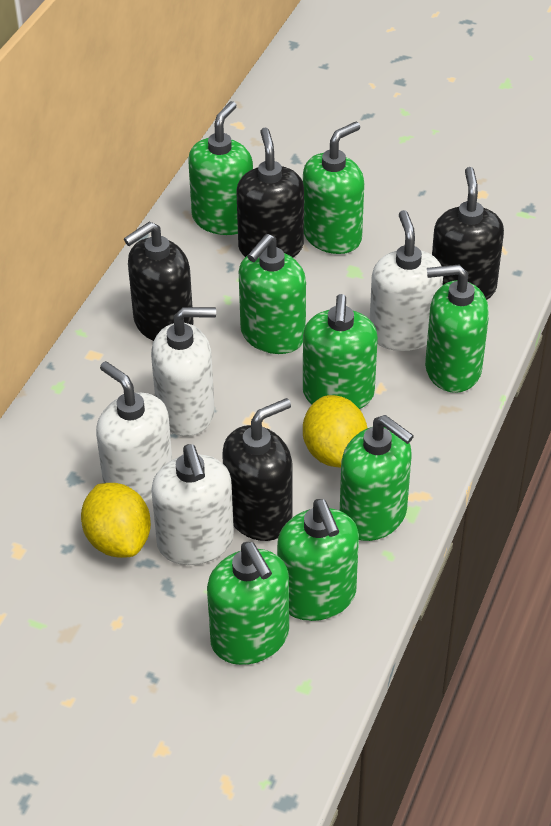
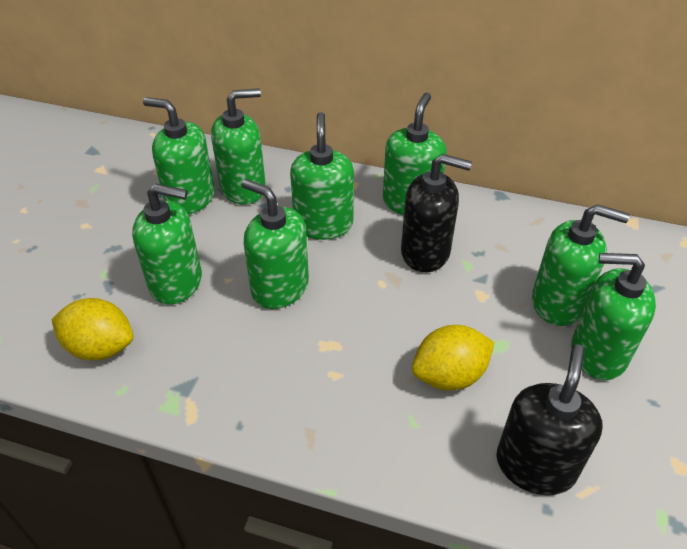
black soap dispenser: 4 -> 2
white soap dispenser: 4 -> 0

